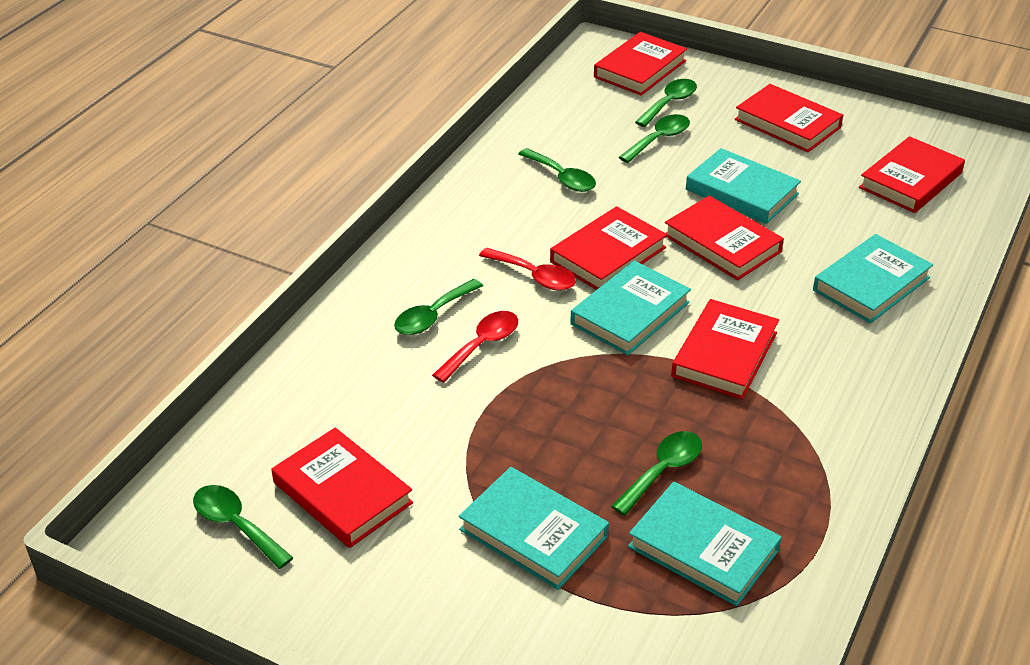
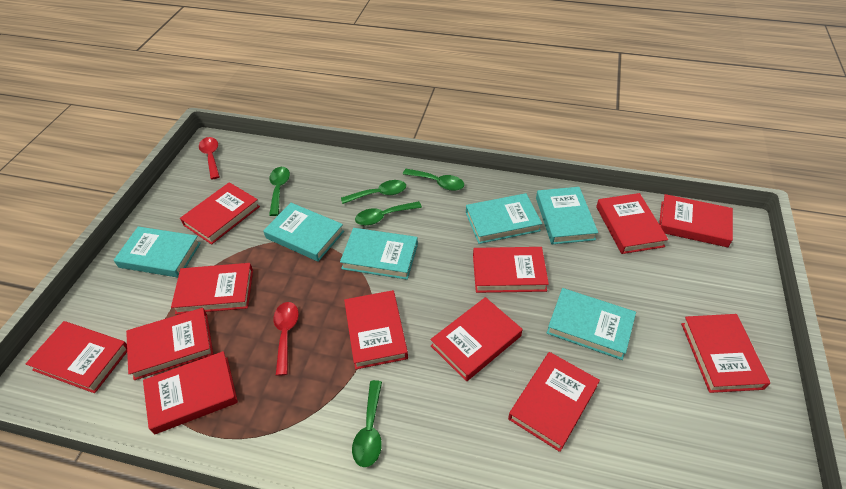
green spoon: 6 -> 5
red book: 7 -> 12
turquoise book: 5 -> 6

